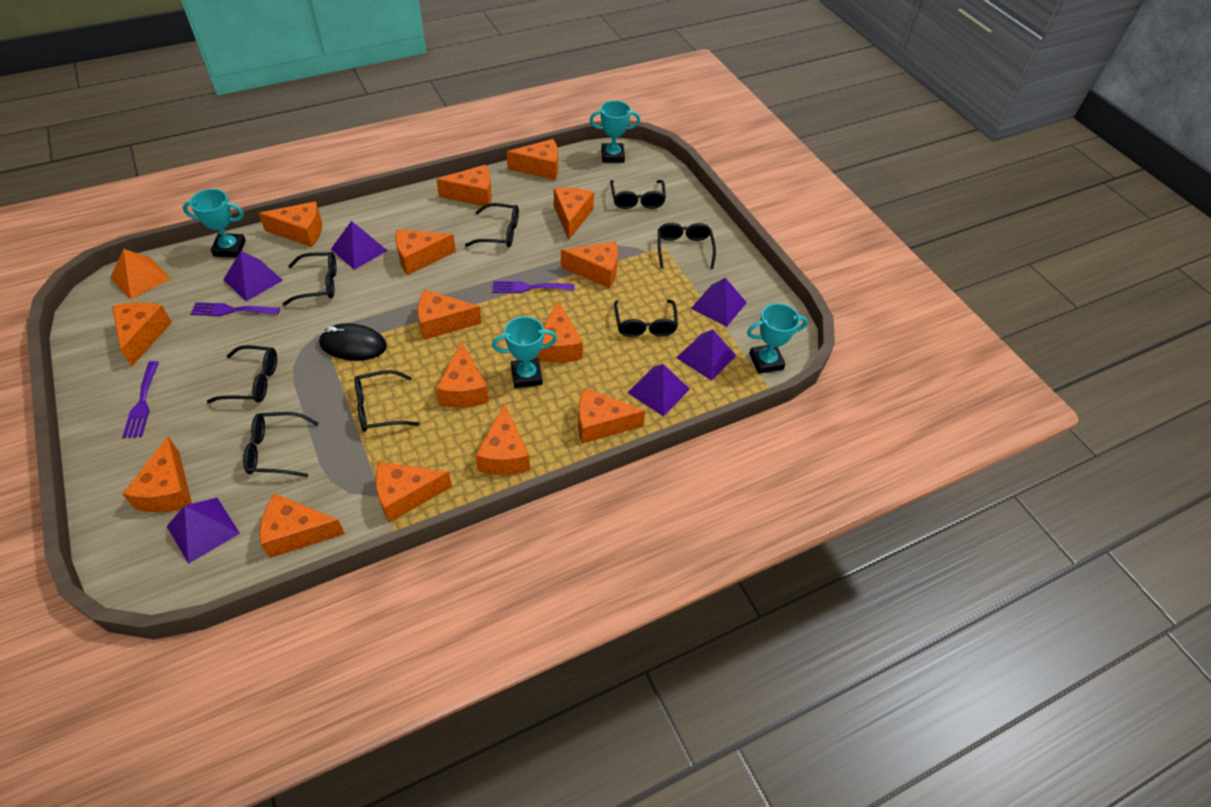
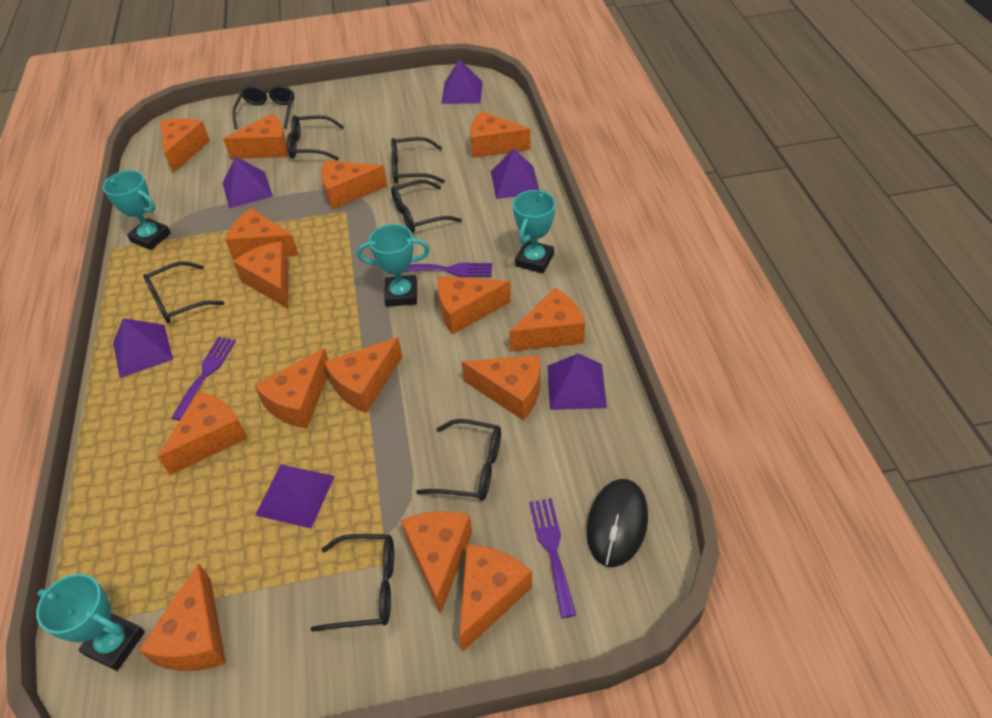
black glasses: 8 -> 7
orange pyramid: 1 -> 0

